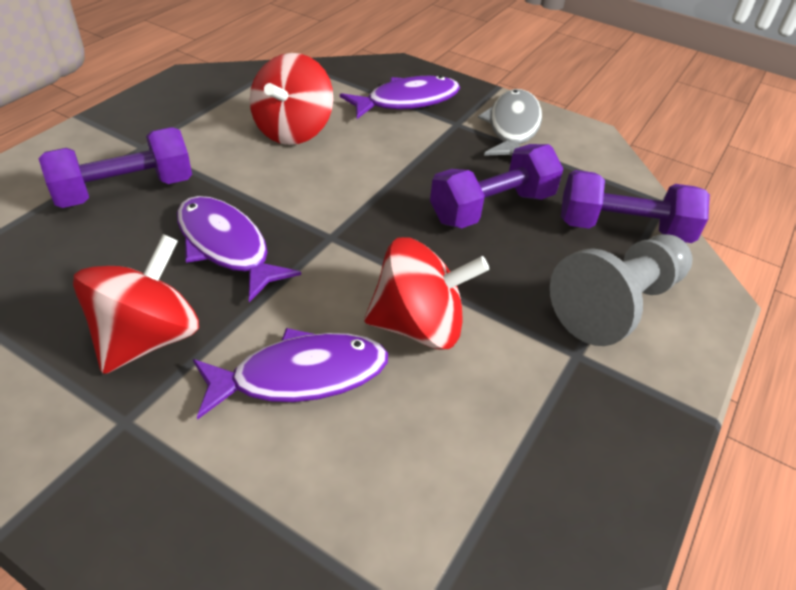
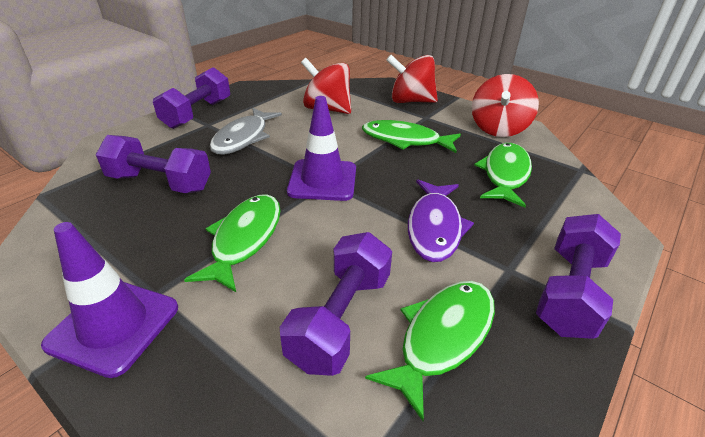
green fish: 0 -> 4
grey pawn: 1 -> 0
purple dumbbell: 3 -> 4
purple fish: 3 -> 1
purple traffic cone: 0 -> 2

